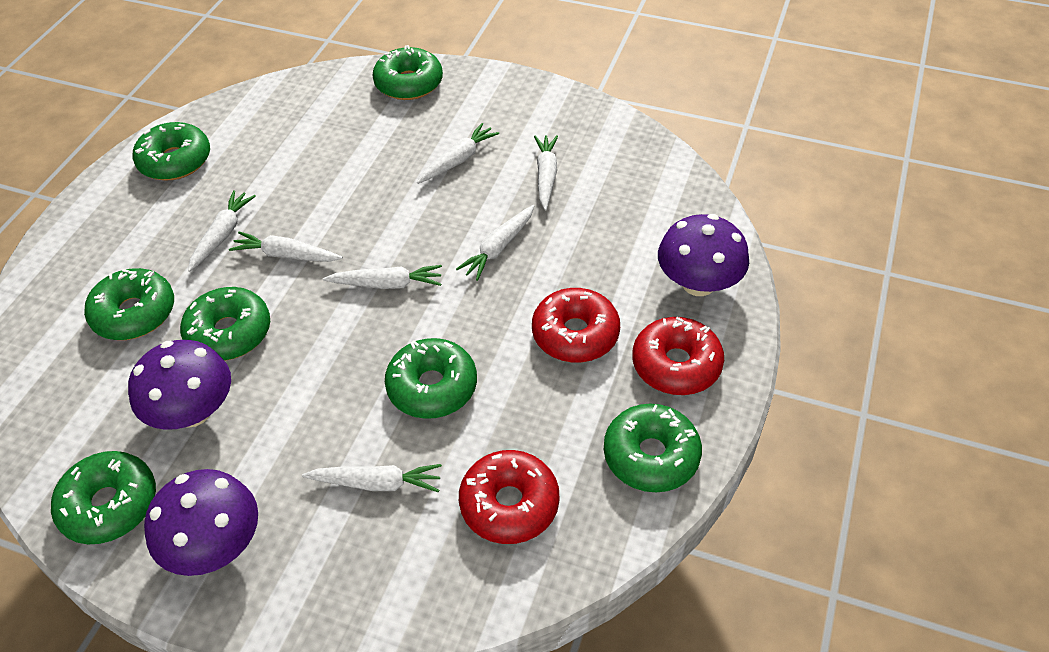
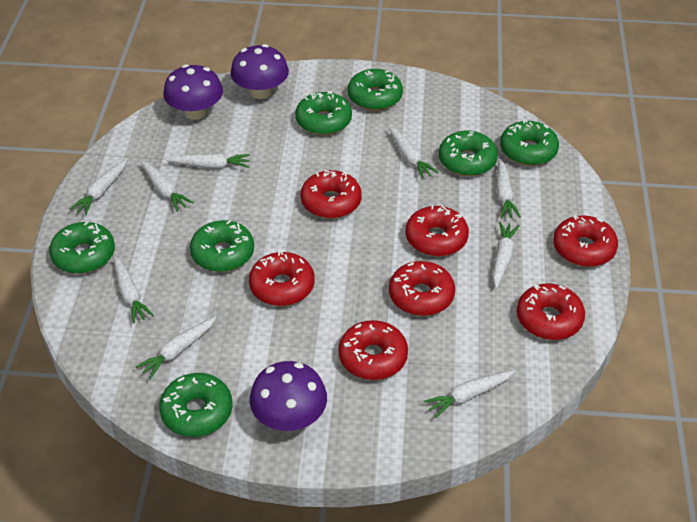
red donut: 3 -> 7
white carrot: 7 -> 9

